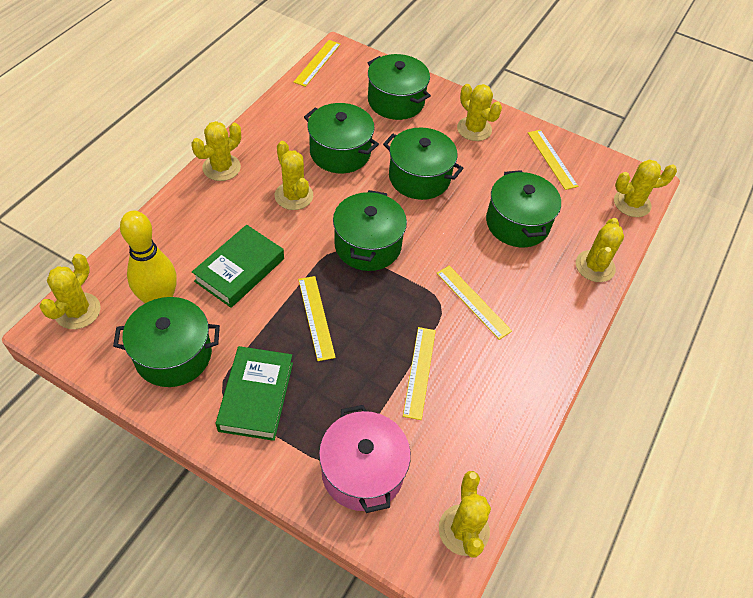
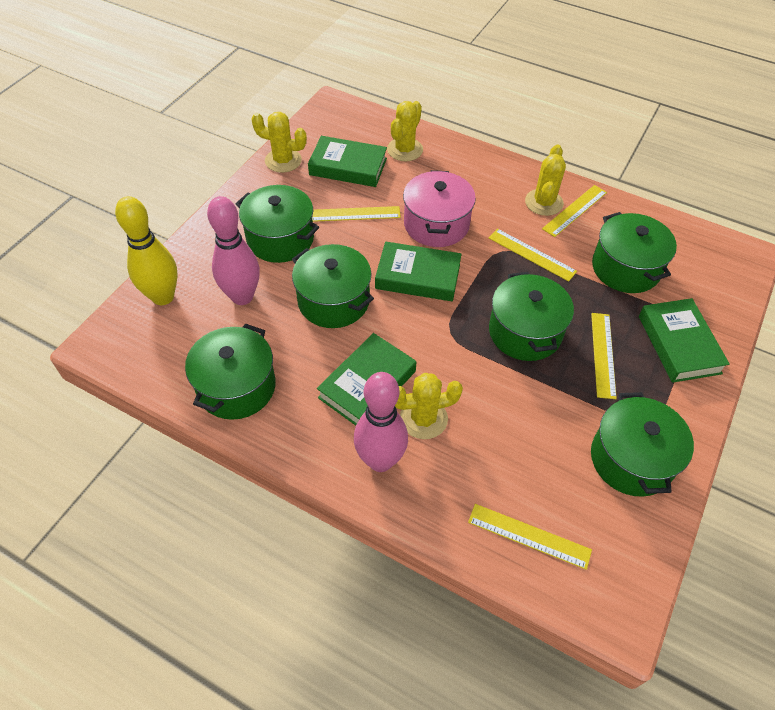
green book: 2 -> 4
pink bowling pin: 0 -> 2
yellow cactus: 7 -> 4

